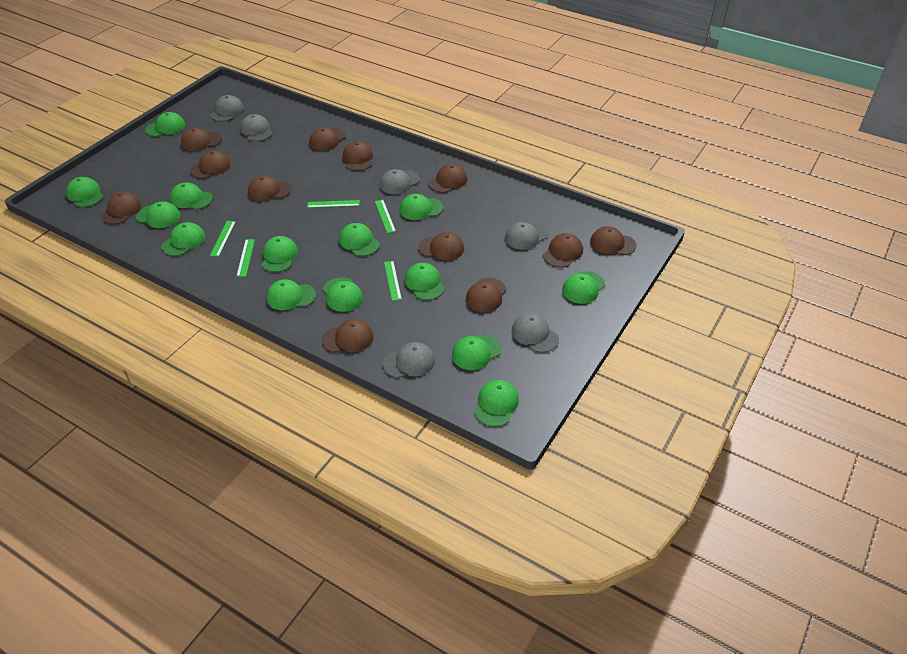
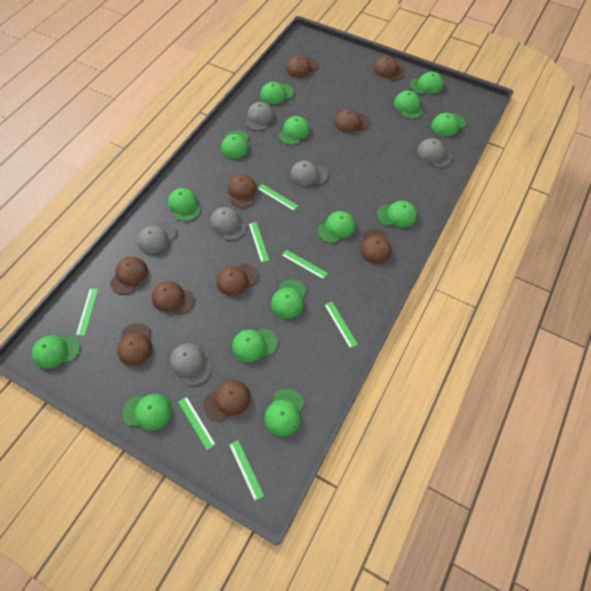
brown cap: 12 -> 10
green ruler: 5 -> 7

